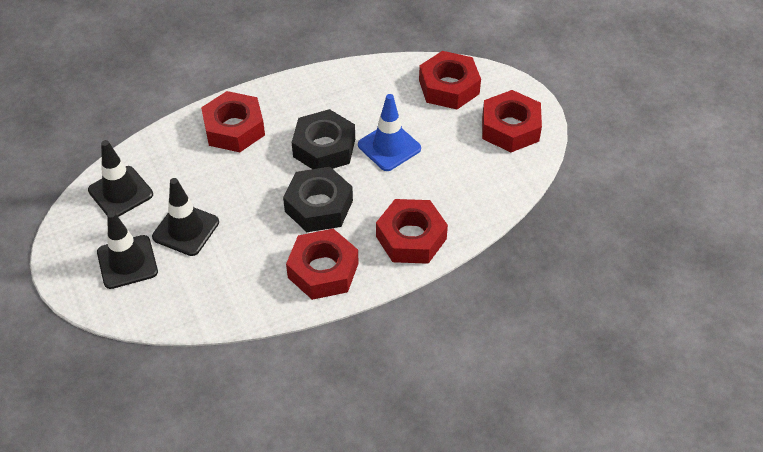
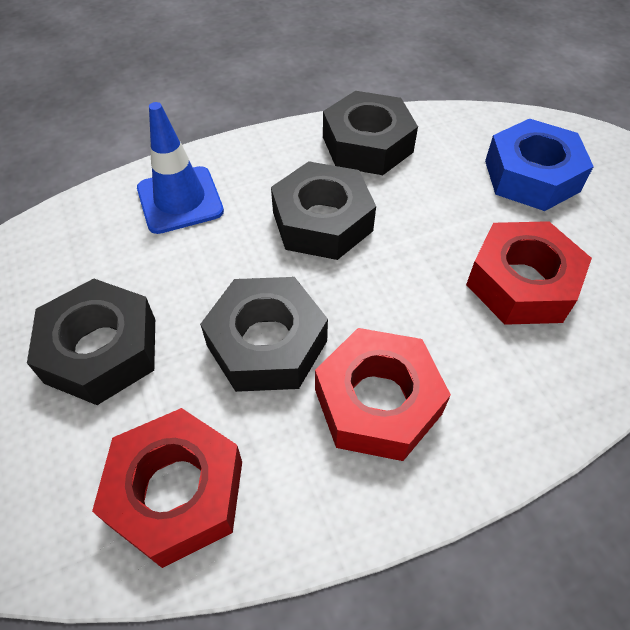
black nut: 2 -> 4
black traffic cone: 3 -> 0
blue nut: 0 -> 1
red nut: 5 -> 3

